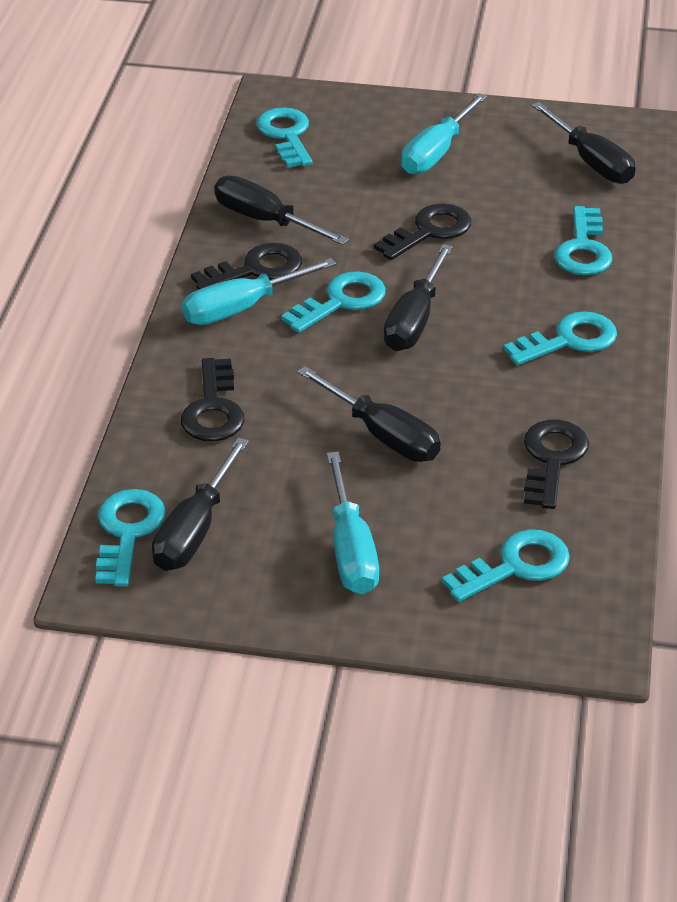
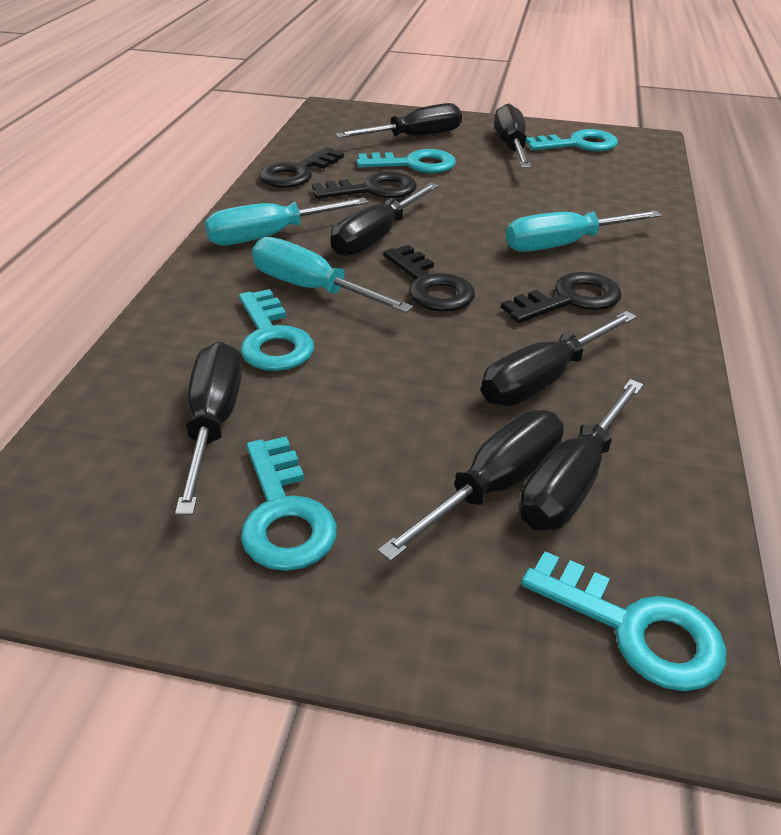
black screwdriver: 5 -> 7
turquoise key: 6 -> 5

